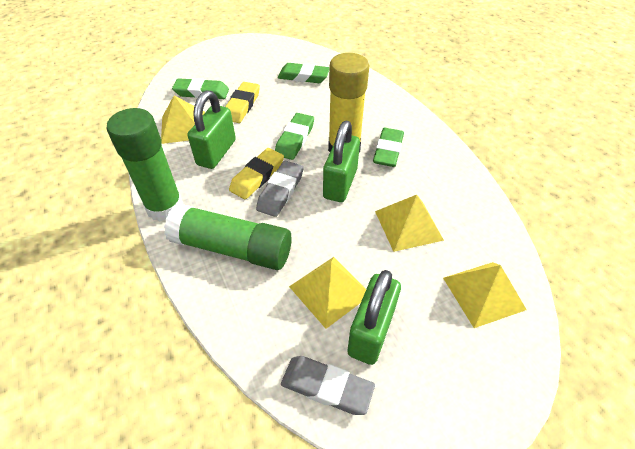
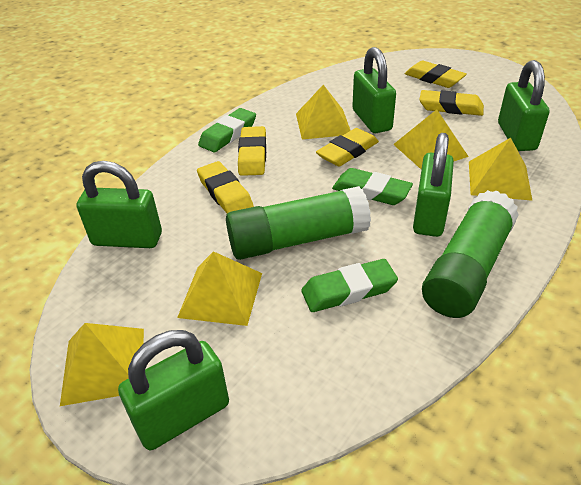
green eraser: 4 -> 3
green padlock: 3 -> 5
grey eraser: 2 -> 0
yellow eraser: 2 -> 5
yellow glue stick: 1 -> 0
yellow pyramid: 4 -> 5

